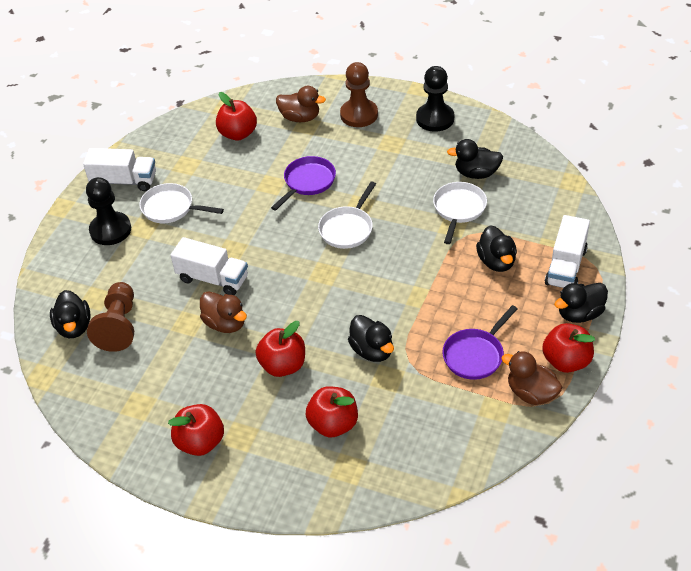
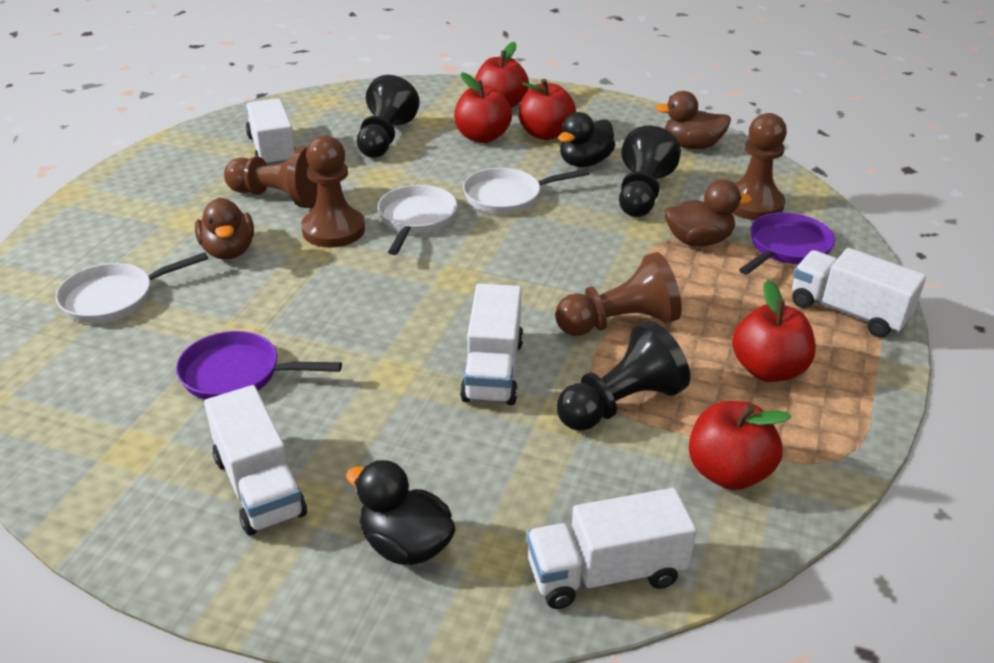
black duck: 5 -> 2
black pawn: 2 -> 3
brown pawn: 2 -> 4
white truck: 3 -> 5

